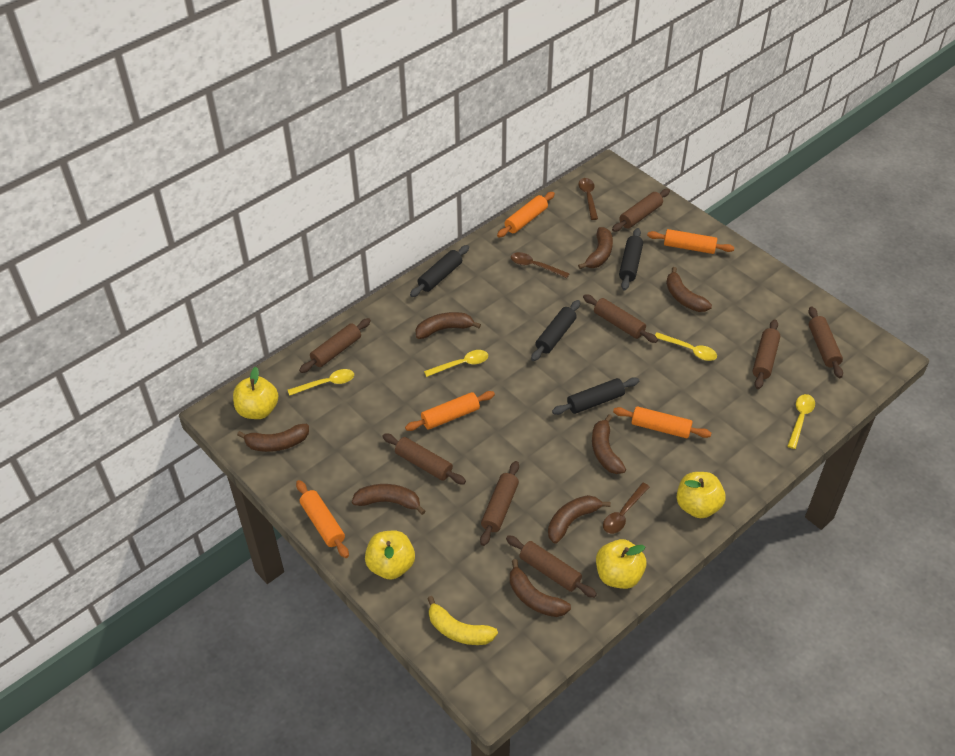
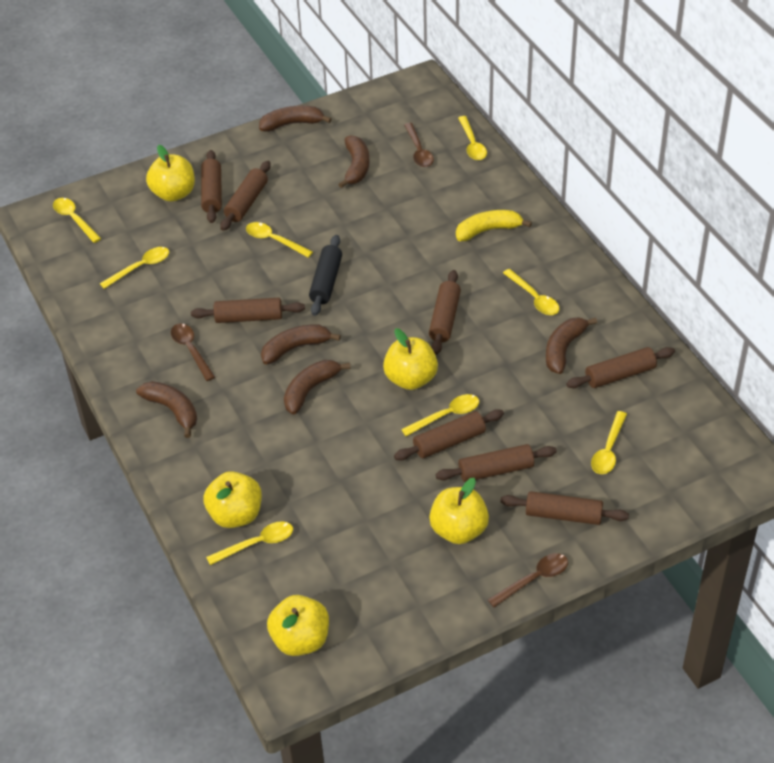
black rolling pin: 4 -> 1
brown banana: 8 -> 6
orange rolling pin: 5 -> 0
yellow apple: 4 -> 5
yellow spoon: 4 -> 8

